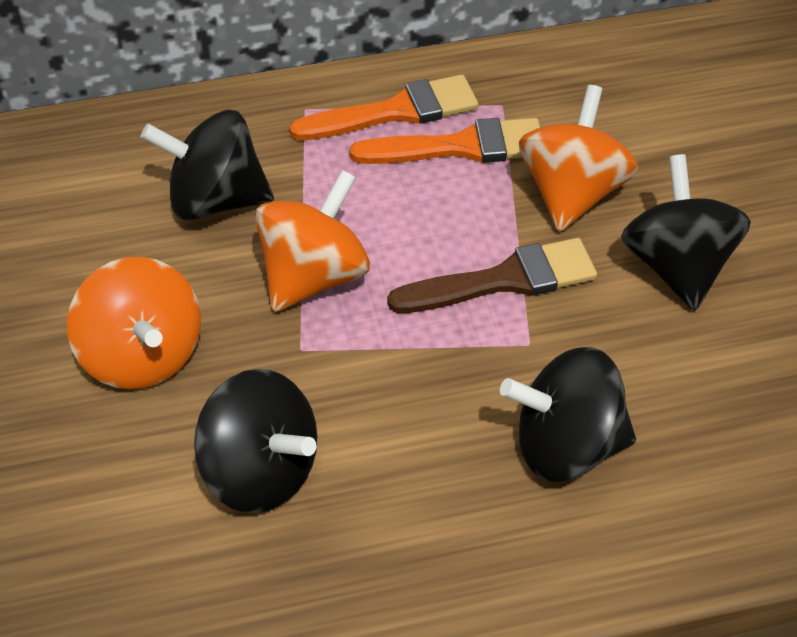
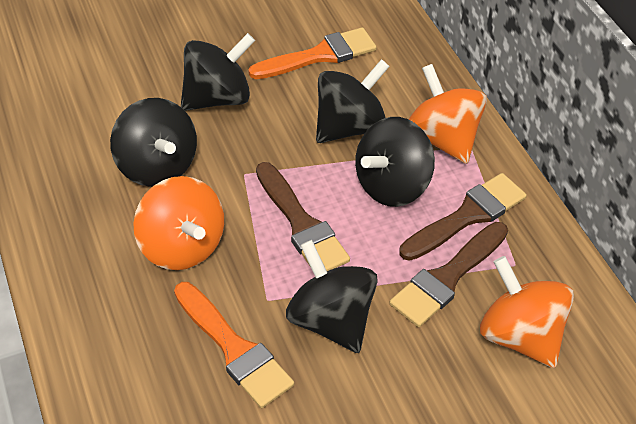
black spinning top: 4 -> 5
brown brush: 1 -> 3

